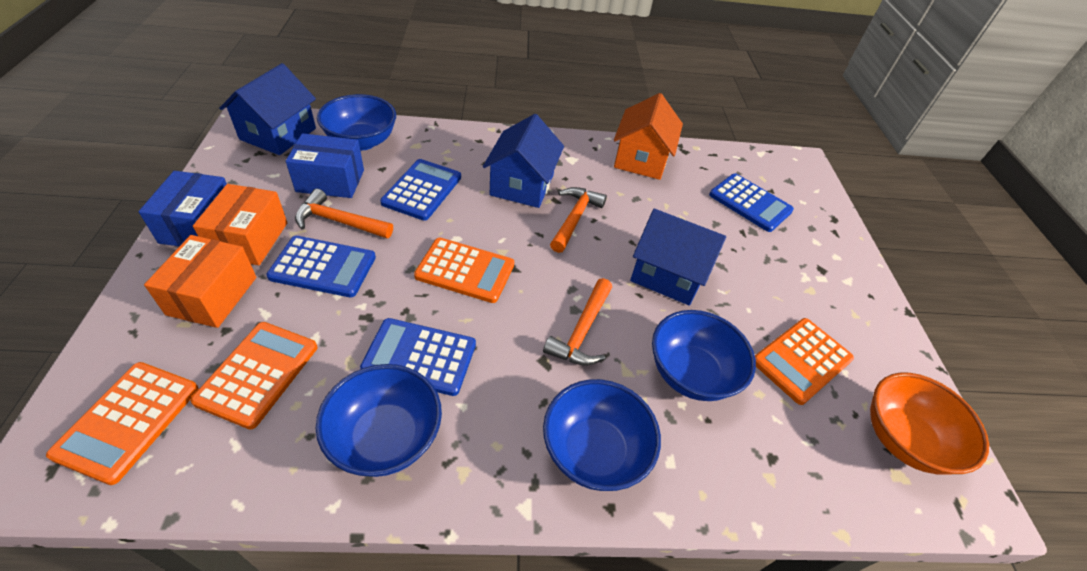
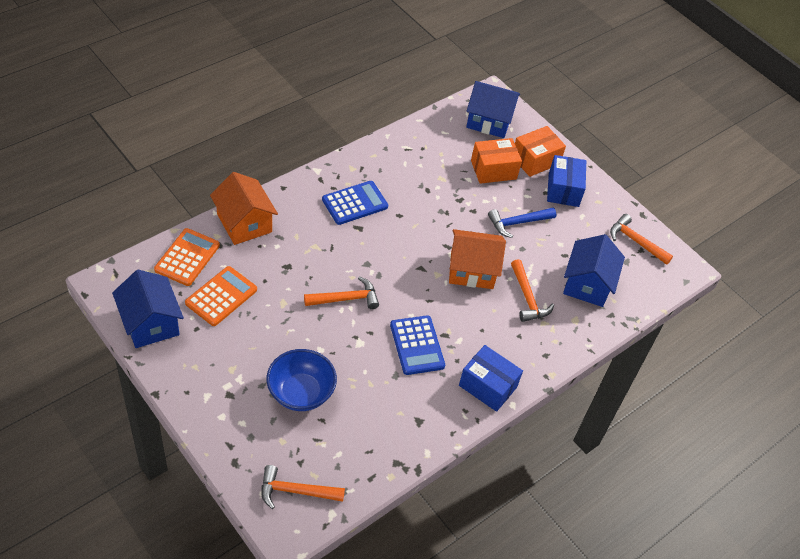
blue bowl: 4 -> 1
blue calculator: 4 -> 2
blue hammer: 0 -> 1
orange bowl: 1 -> 0
orange calculator: 4 -> 2
orange hammer: 3 -> 4
orange house: 1 -> 2

